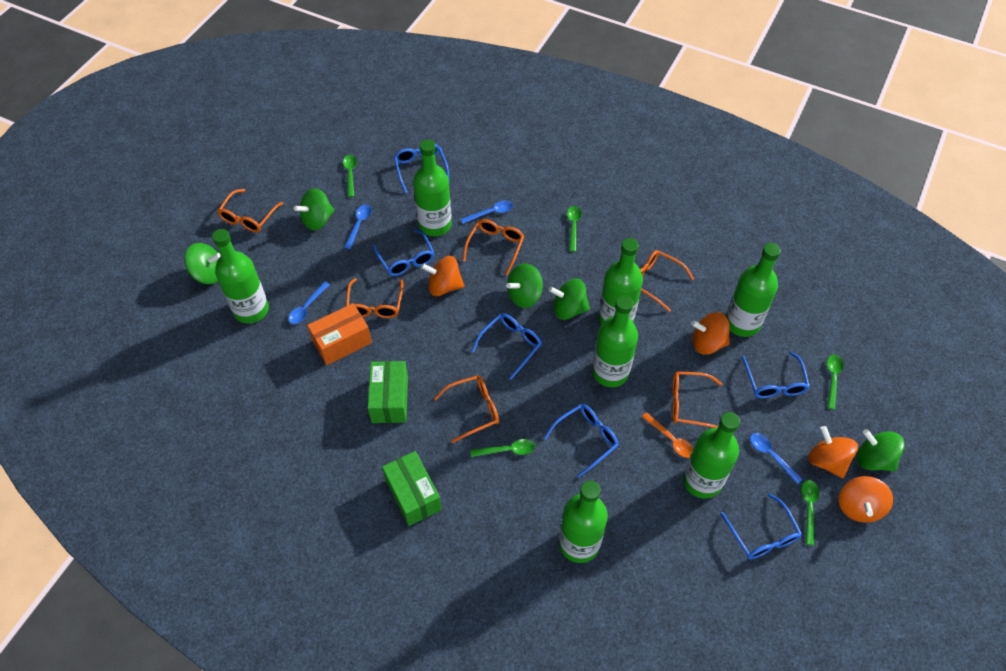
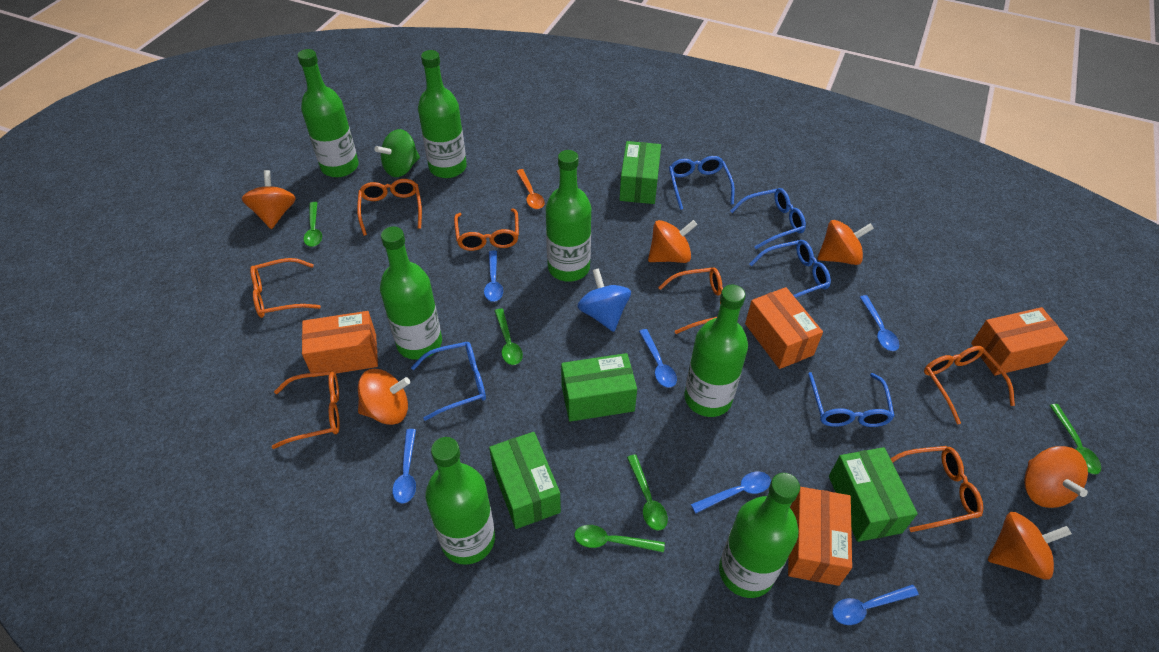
blue glasses: 6 -> 5
blue spinning top: 0 -> 1
blue spoon: 4 -> 6
green box: 2 -> 4
green spinning top: 5 -> 1
orange box: 1 -> 4
orange glasses: 6 -> 7
orange spinning top: 4 -> 6

